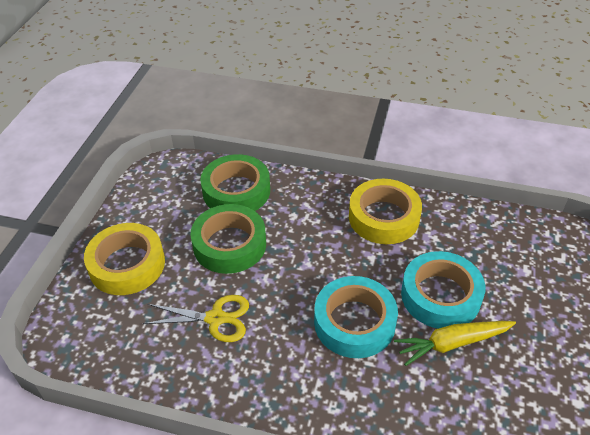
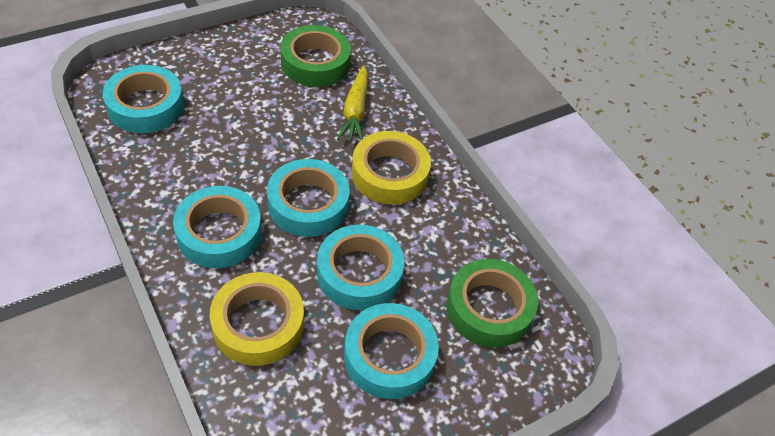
turquoise tape: 2 -> 5
yellow scissors: 1 -> 0

